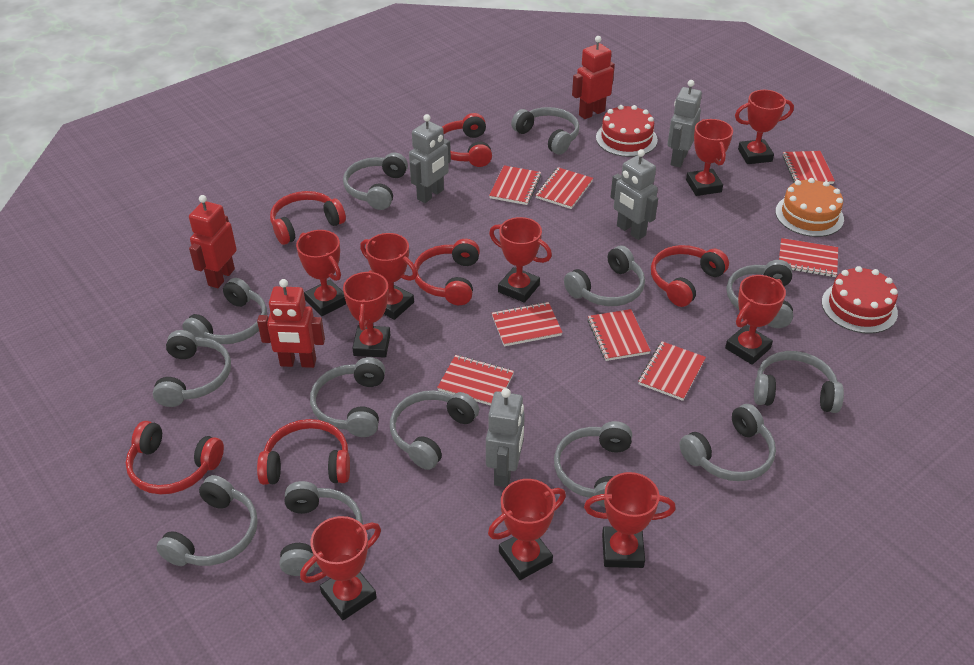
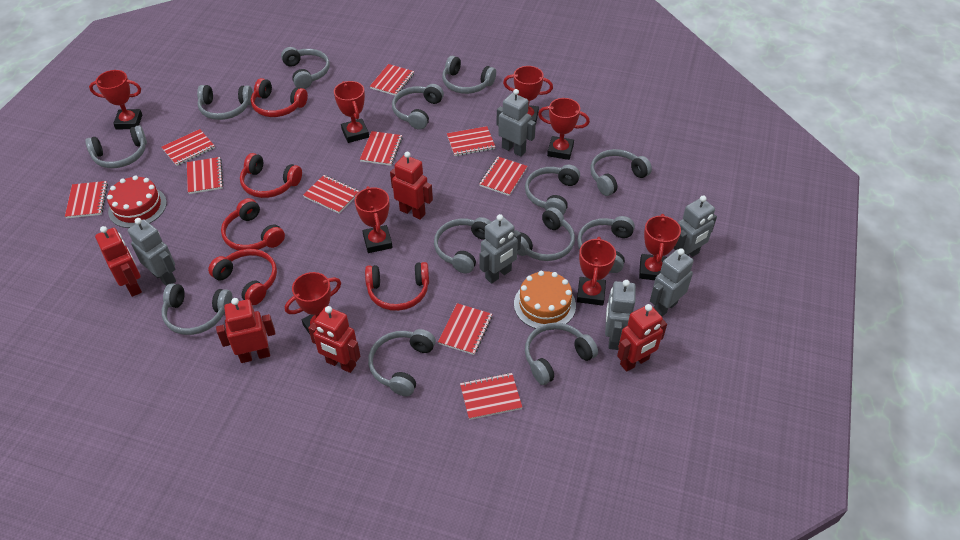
grey robot: 4 -> 6
red cake: 2 -> 1
red headphones: 6 -> 5
red notebook: 8 -> 10
red robot: 3 -> 5
red trophy: 10 -> 8

